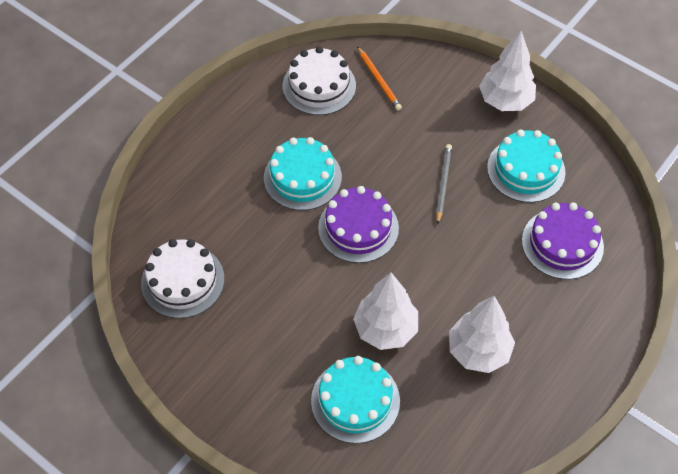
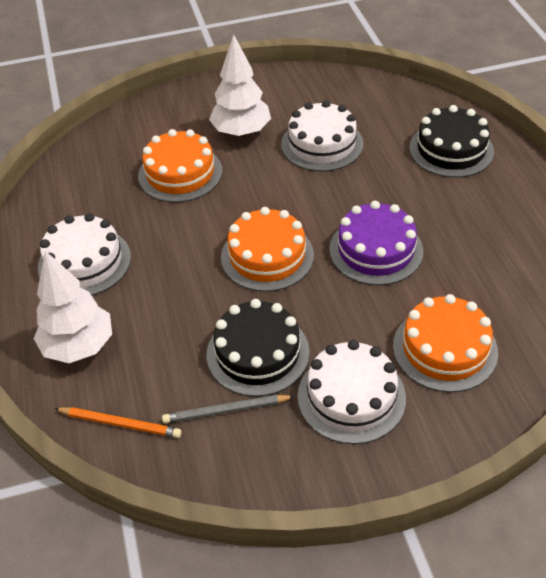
black cake: 0 -> 2
orange cake: 0 -> 3
purple cake: 2 -> 1
turquoise cake: 3 -> 0
white cake: 2 -> 3
white tree: 3 -> 2

